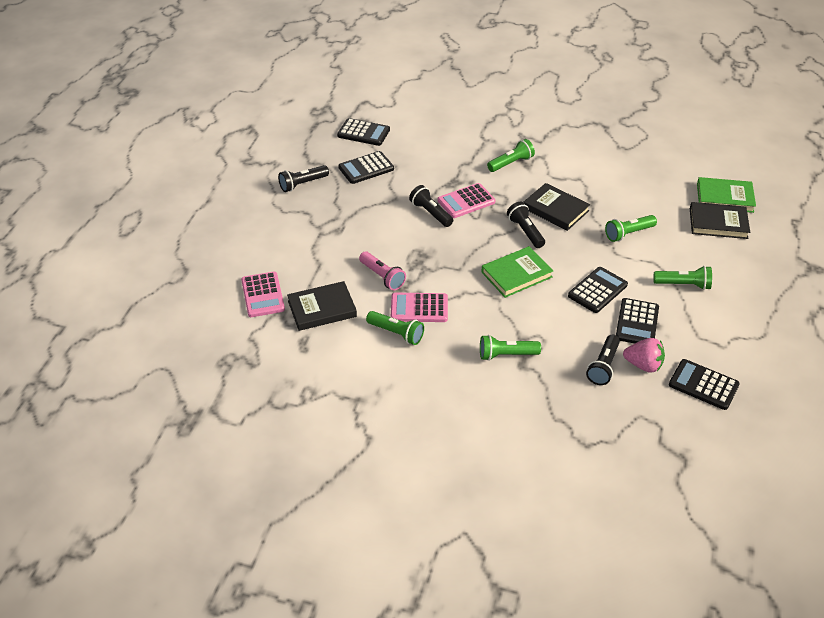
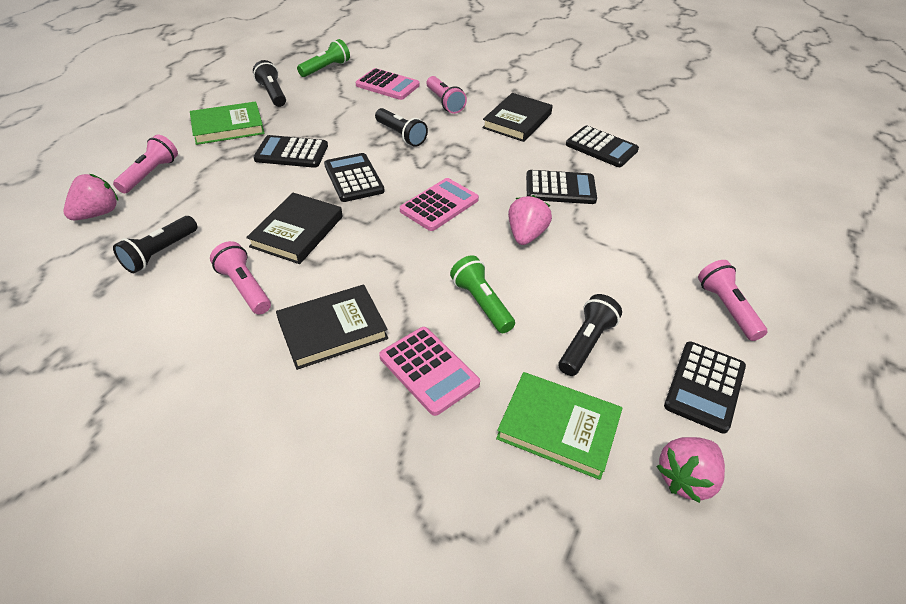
green flashlight: 5 -> 2
pink flashlight: 1 -> 4
pink strawberry: 1 -> 3

